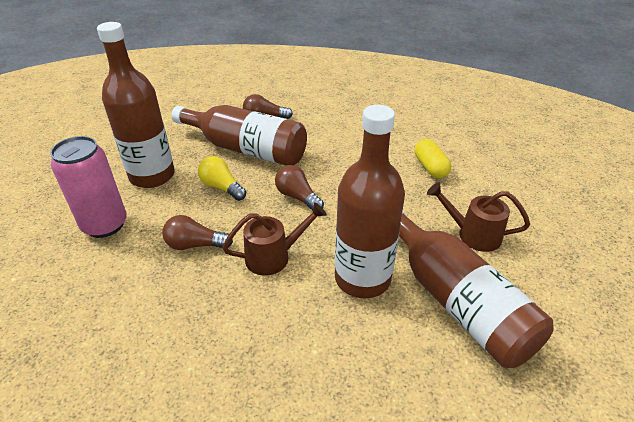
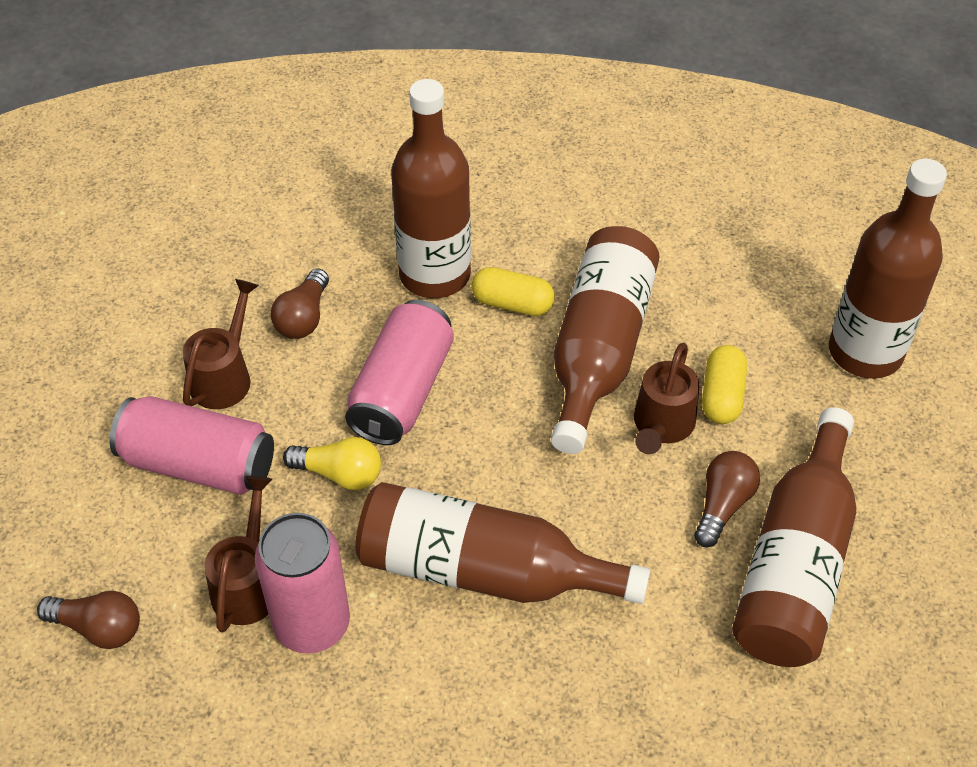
brown bottle: 4 -> 5
brown watering can: 2 -> 3
pink can: 1 -> 3
yellow capsule: 1 -> 2

